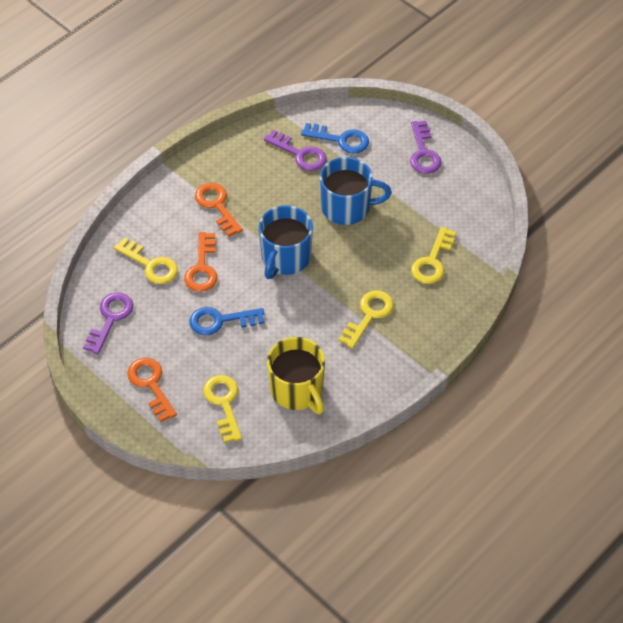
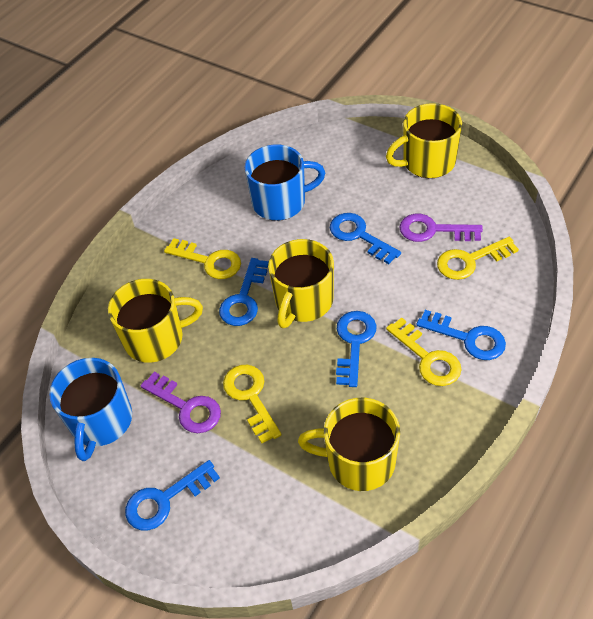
blue key: 2 -> 5
orange key: 3 -> 0
purple key: 3 -> 2
yellow mug: 1 -> 4

